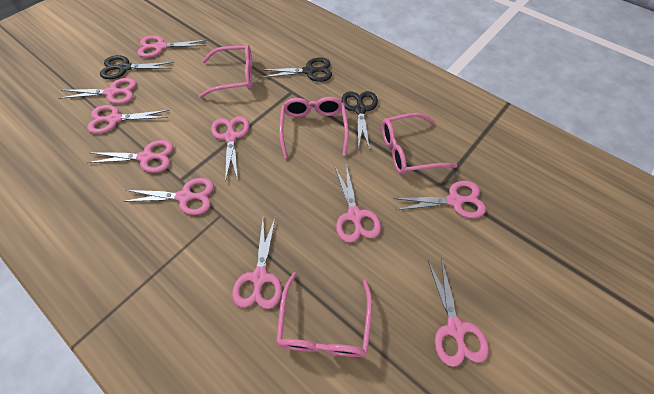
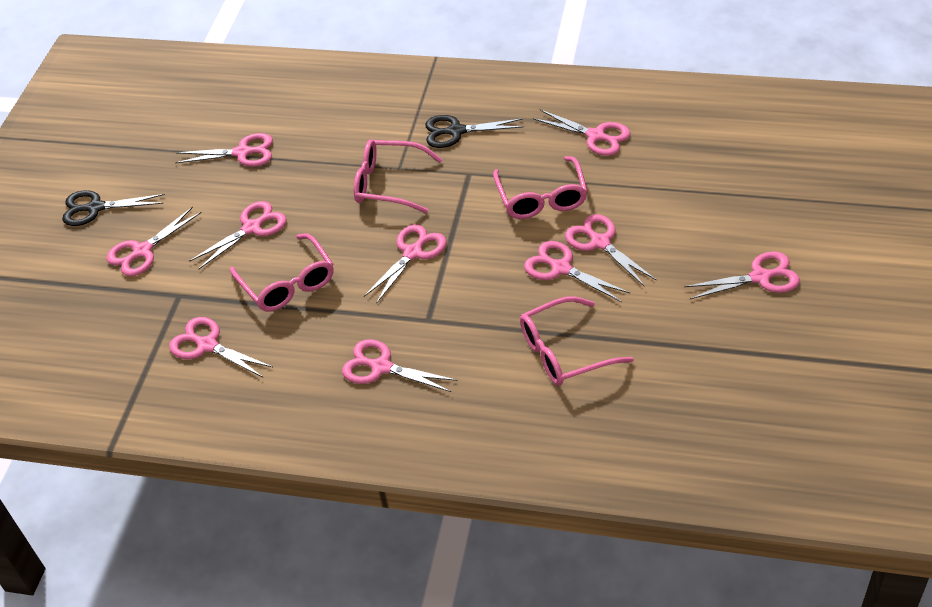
black scissors: 3 -> 2

